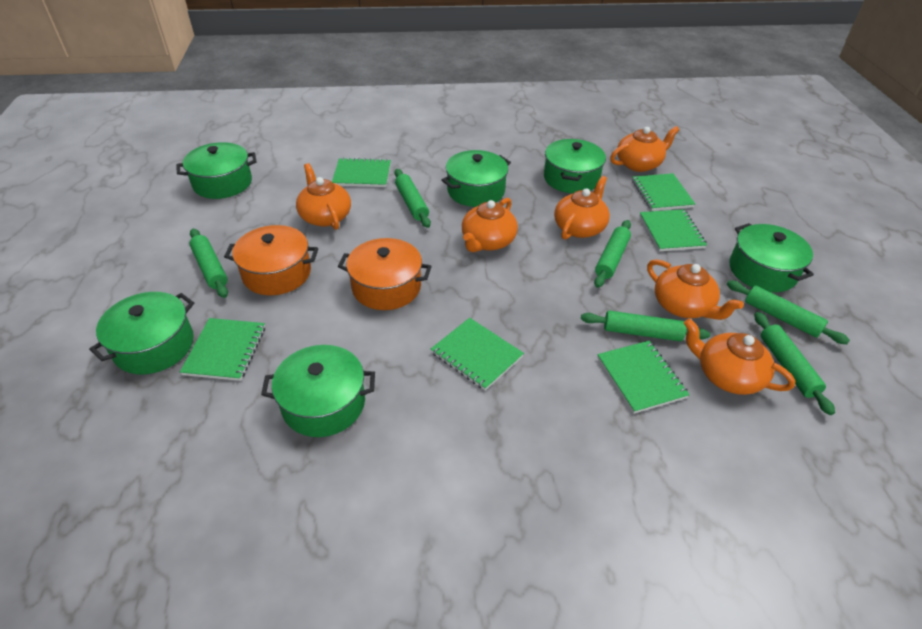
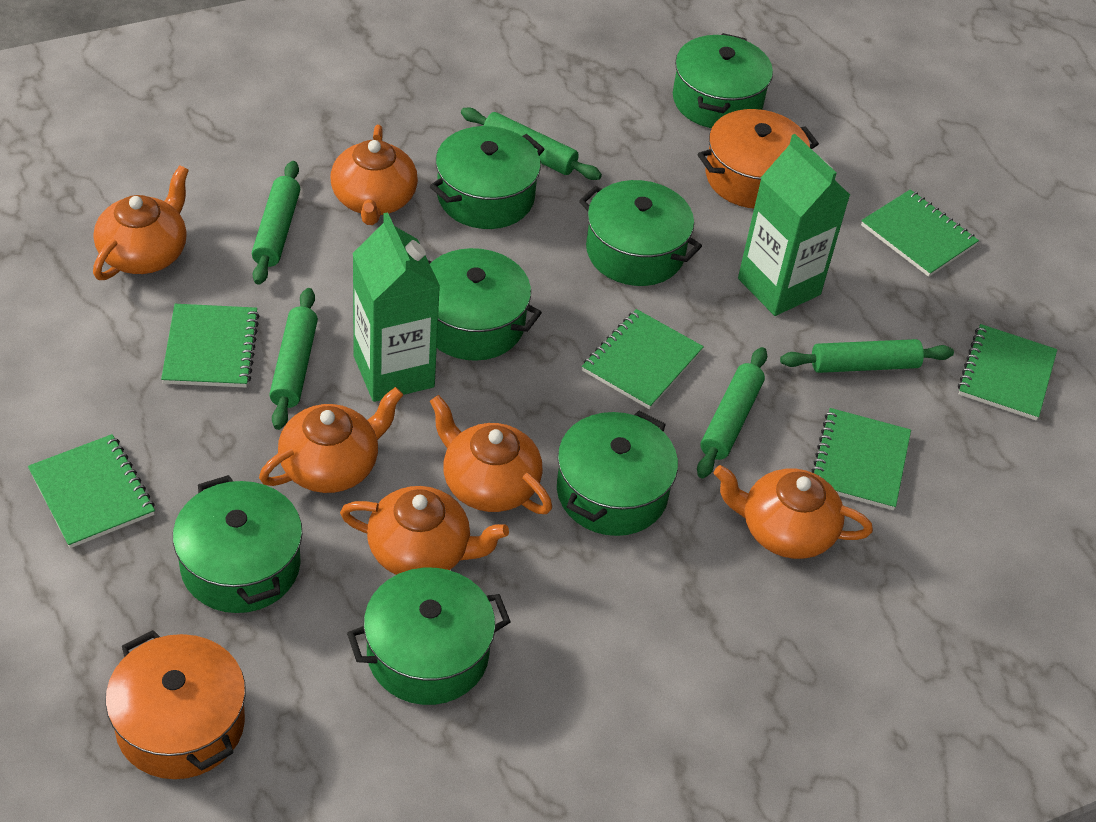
green carton: 0 -> 2
green pot: 6 -> 7
green rolling pin: 6 -> 5

